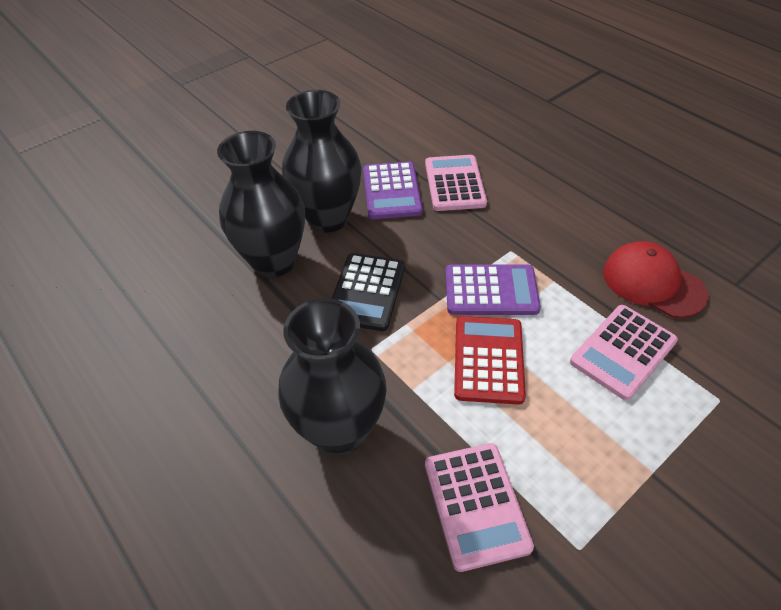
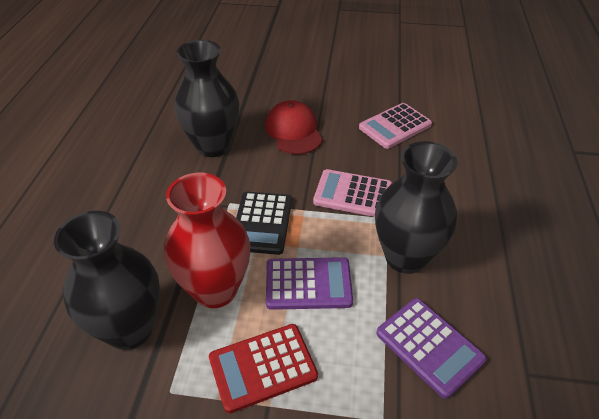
pink calculator: 3 -> 2
red vase: 0 -> 1

